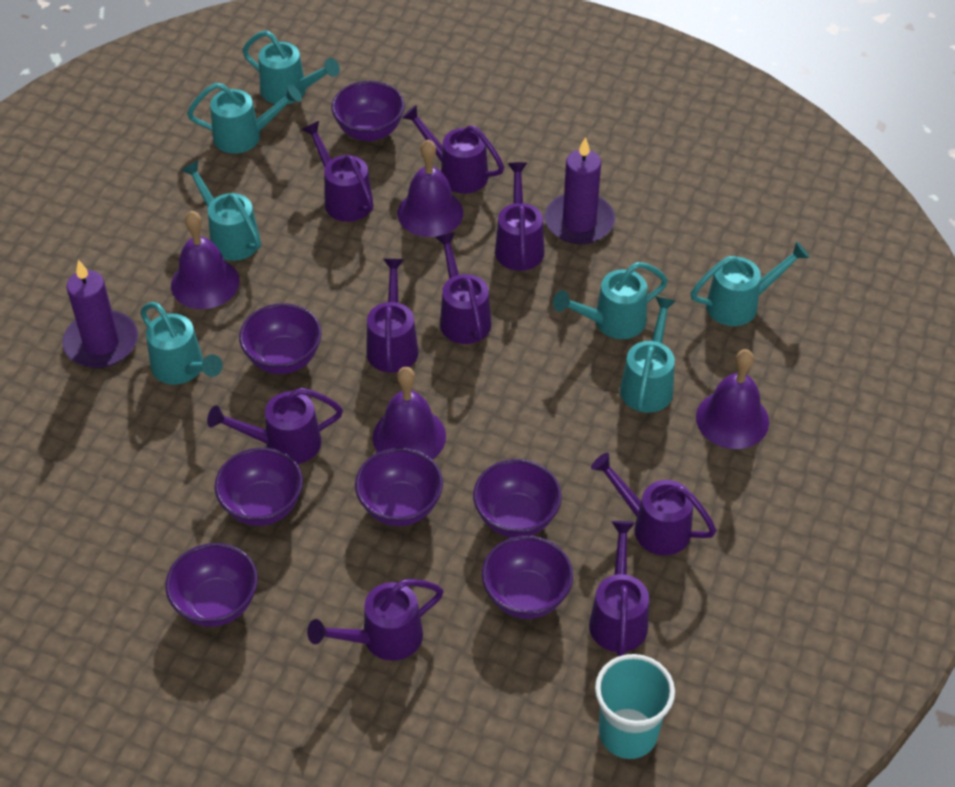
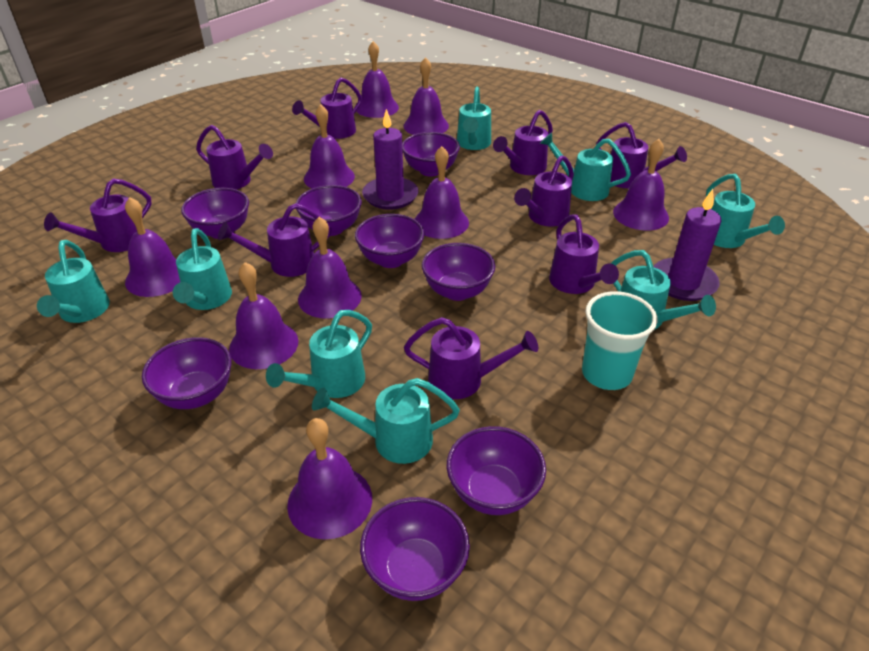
purple bell: 4 -> 9
purple bowl: 7 -> 8
turquoise watering can: 7 -> 8

